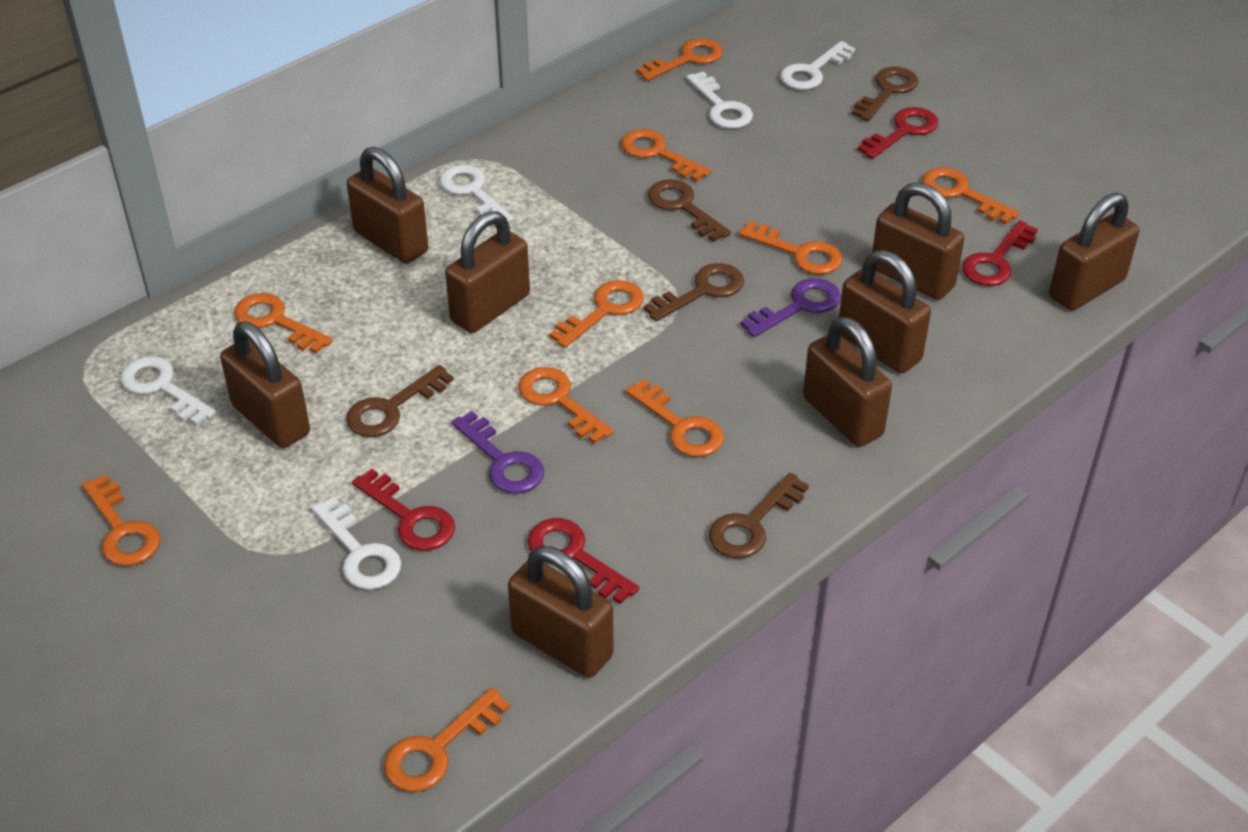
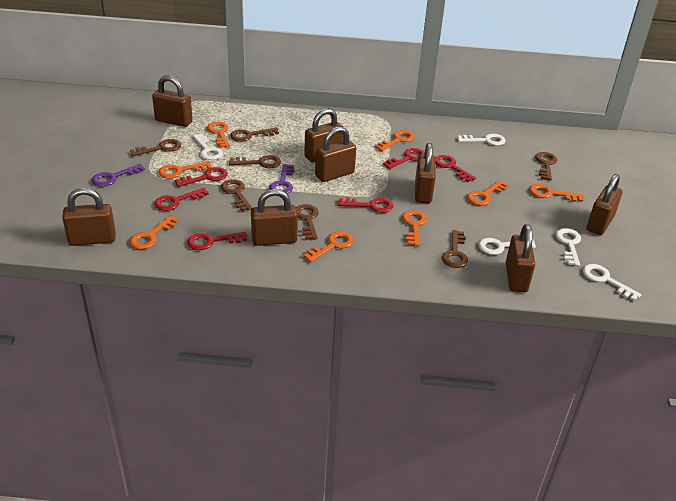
brown key: 5 -> 7
orange key: 10 -> 8
red key: 4 -> 6

